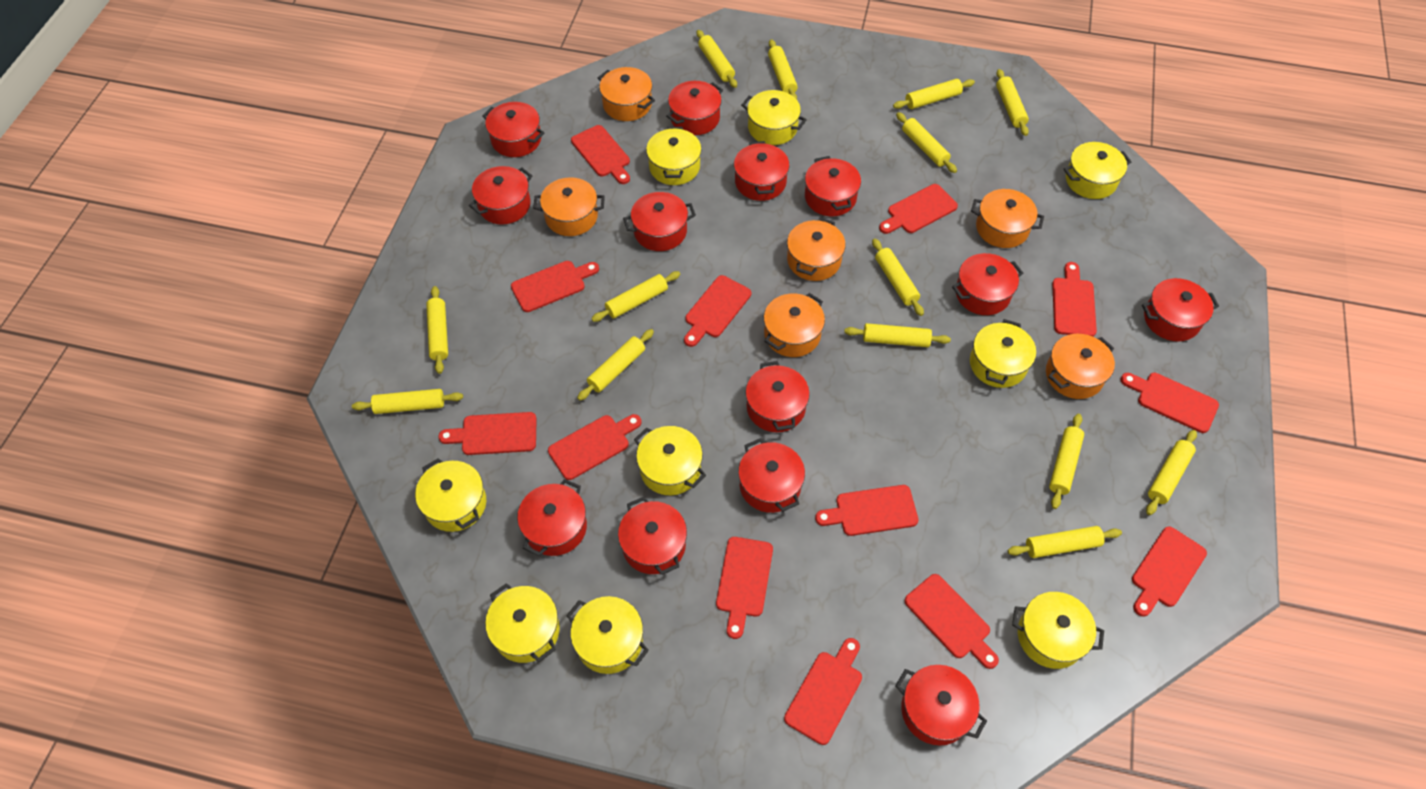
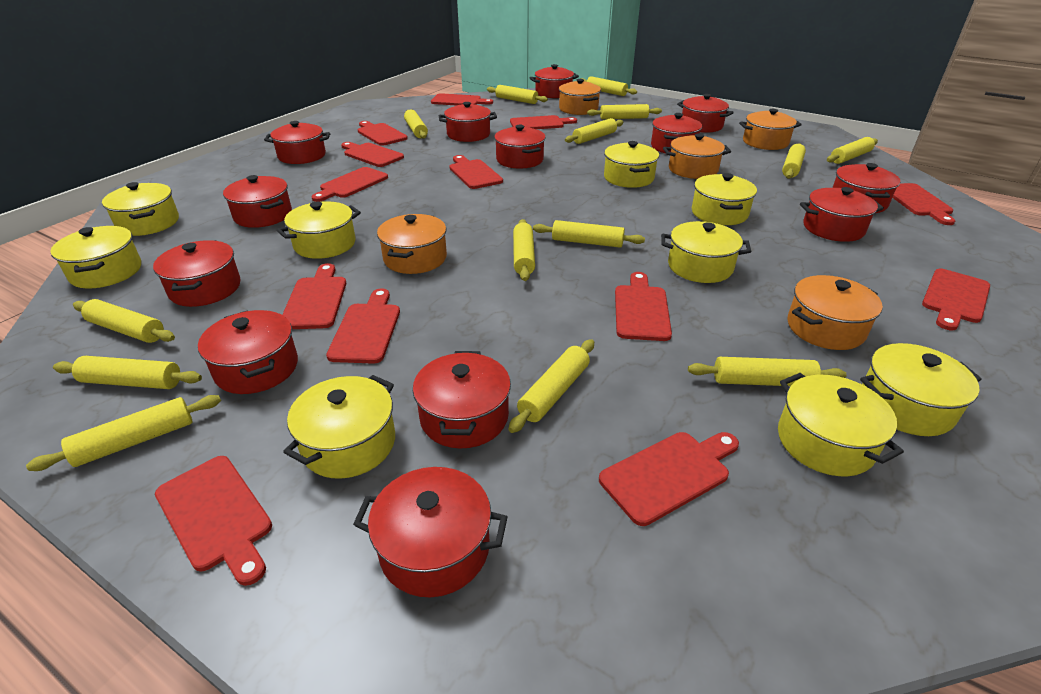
orange pot: 6 -> 5

